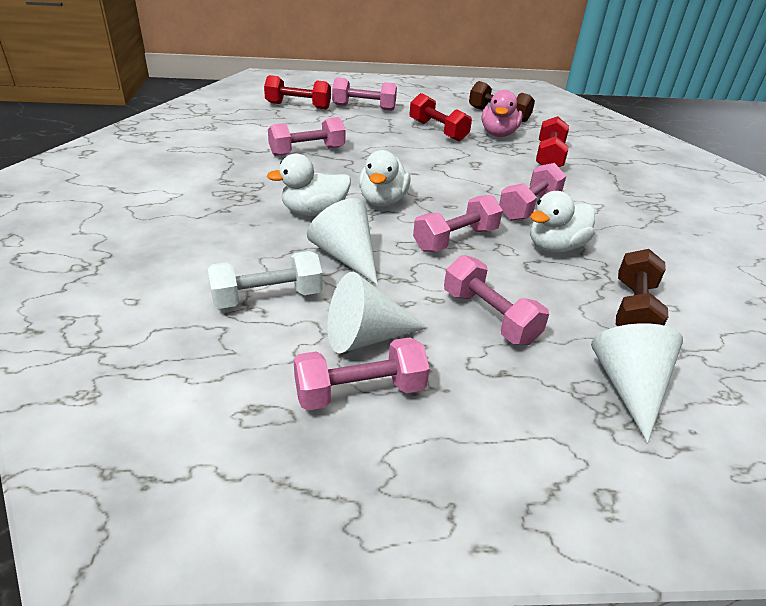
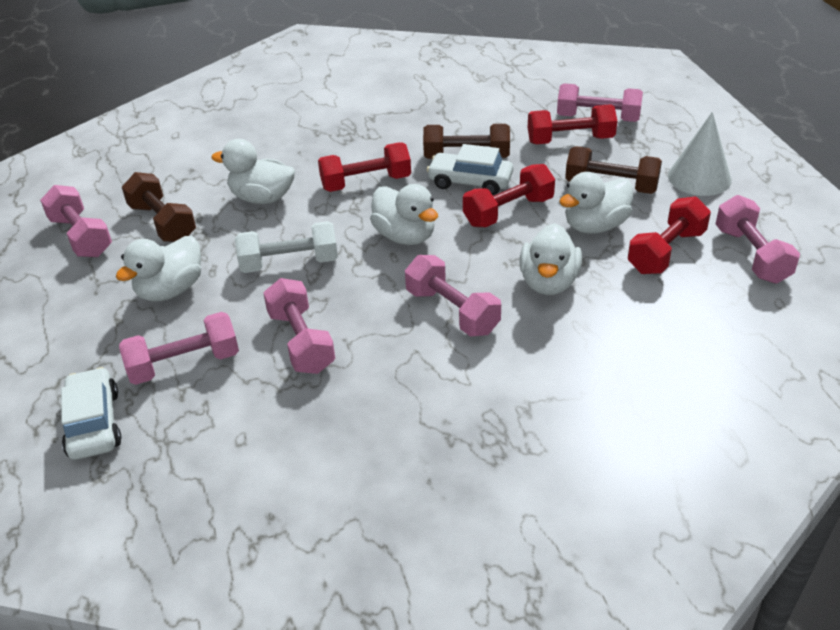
brown dumbbell: 2 -> 3
pink duck: 1 -> 0
red dumbbell: 3 -> 4
white car: 0 -> 2
white cone: 3 -> 1
white duck: 3 -> 5

